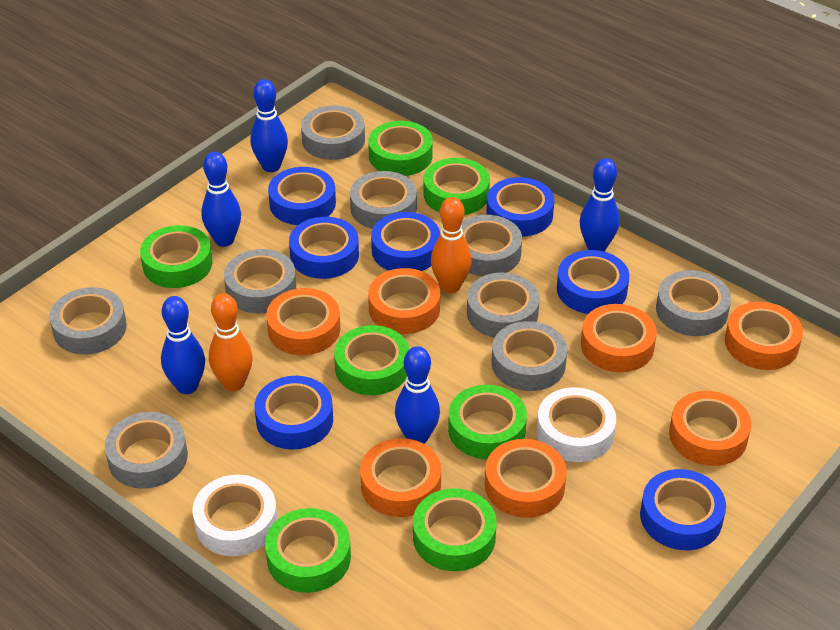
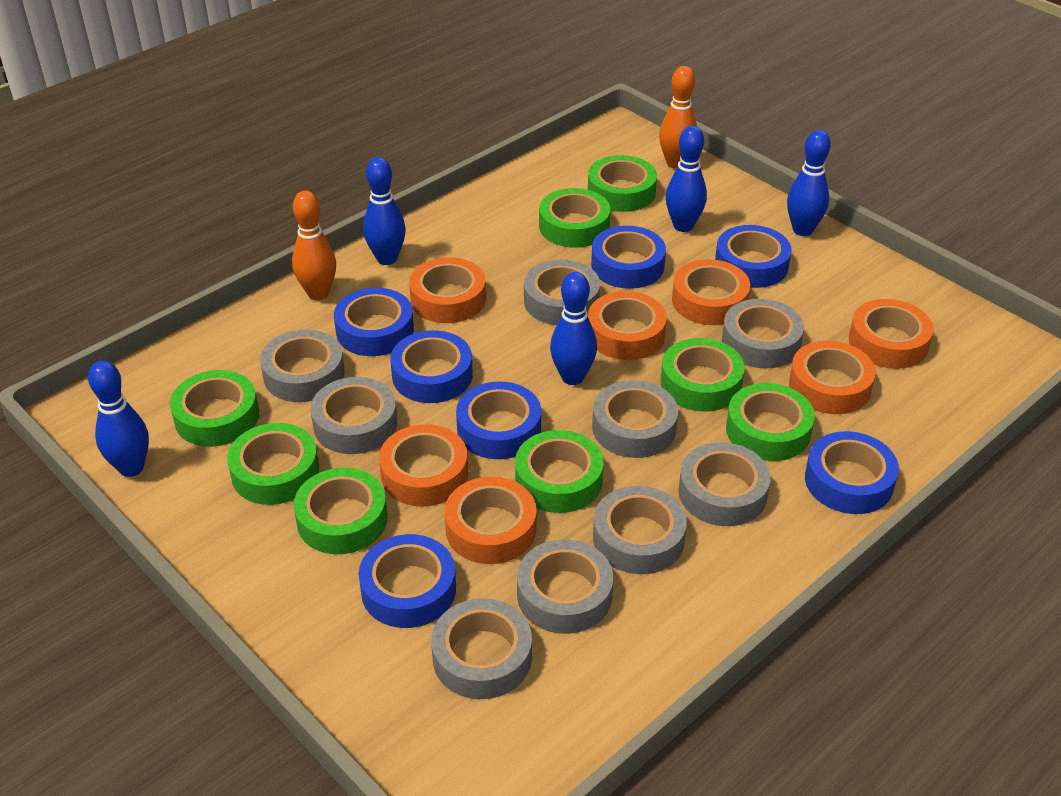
green tape: 7 -> 8
white tape: 2 -> 0

